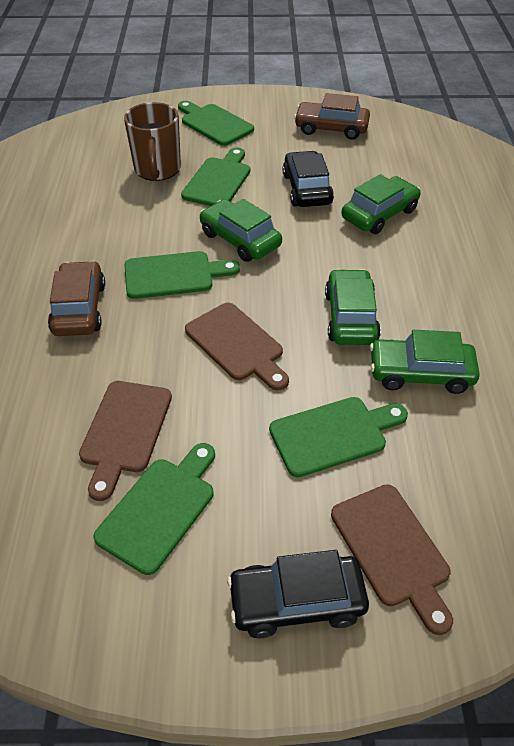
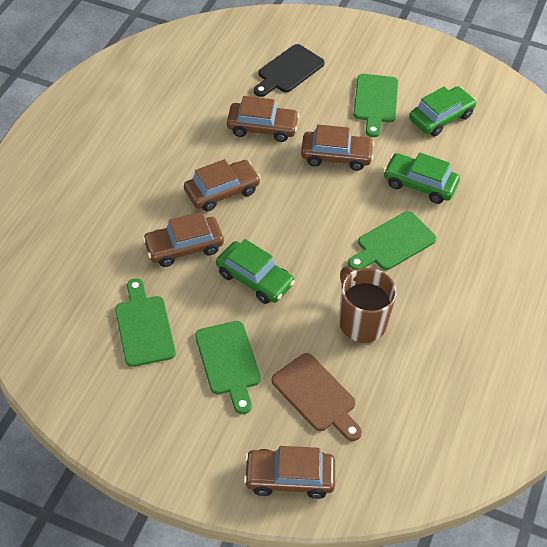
black car: 2 -> 0
black cutting board: 0 -> 1
brown car: 2 -> 5
brown cutting board: 3 -> 1
green car: 4 -> 3
green cutting board: 5 -> 4

